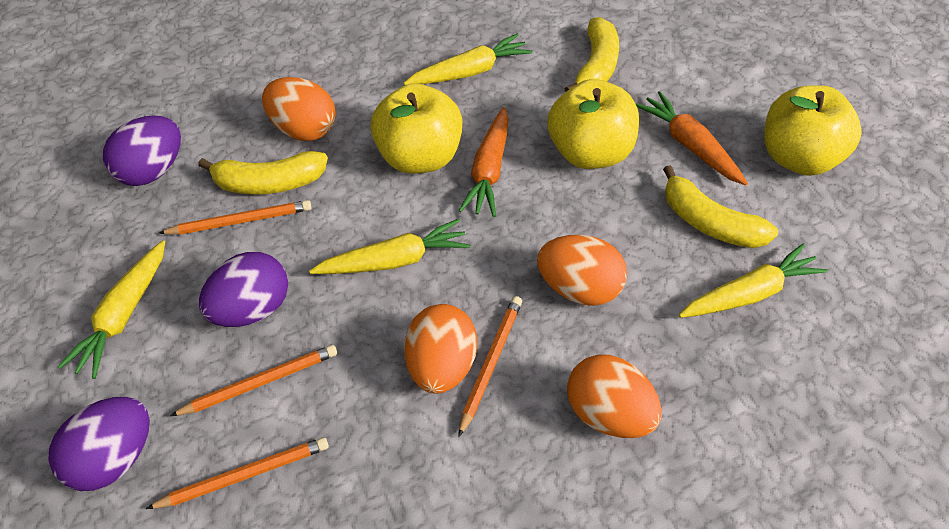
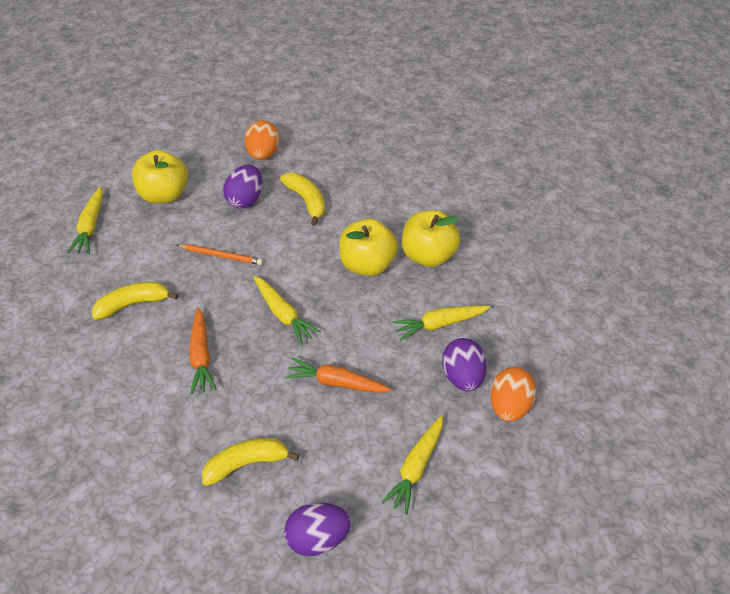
orange egg: 4 -> 2
orange pencil: 4 -> 1

